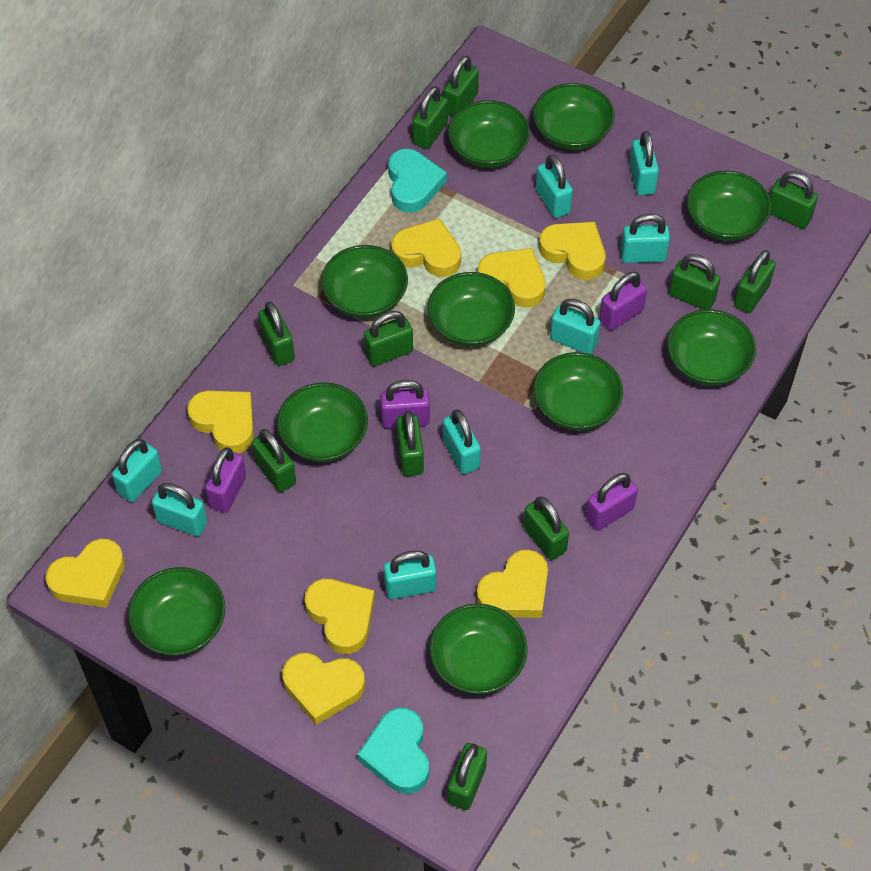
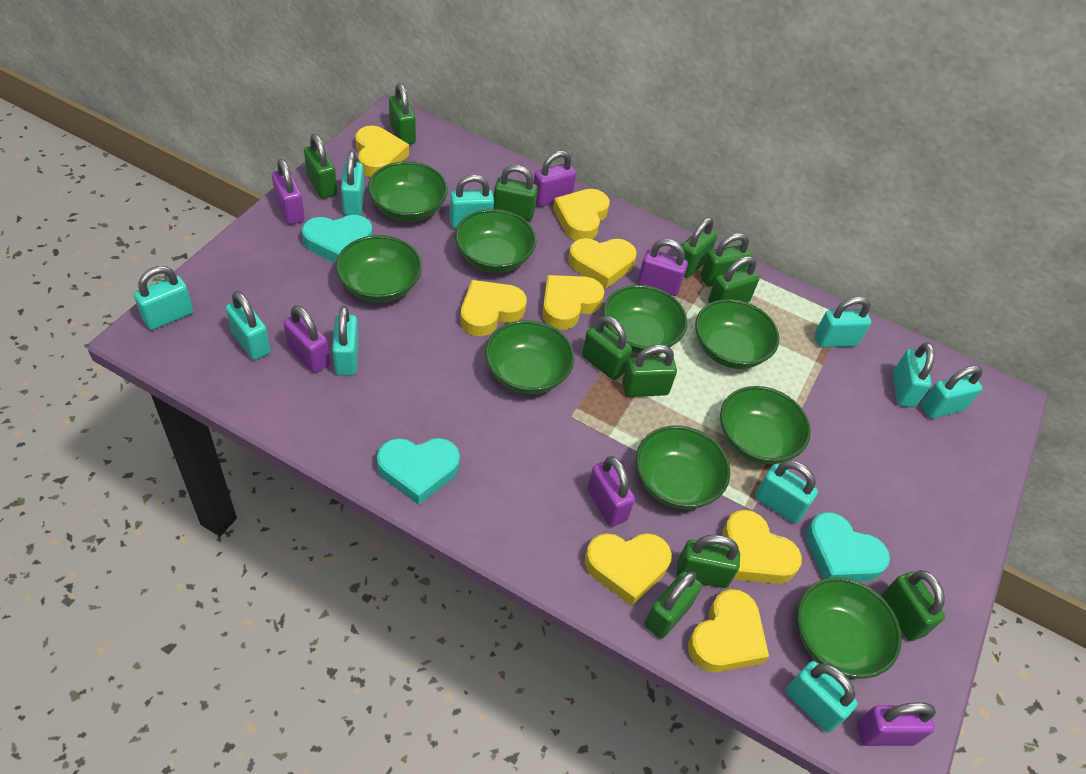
green bowl: 10 -> 9
purple padlock: 4 -> 6
turquoise heart: 2 -> 3
turquoise padlock: 8 -> 10

